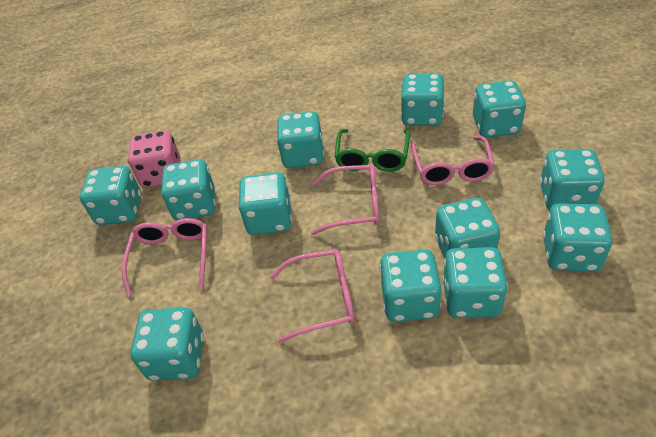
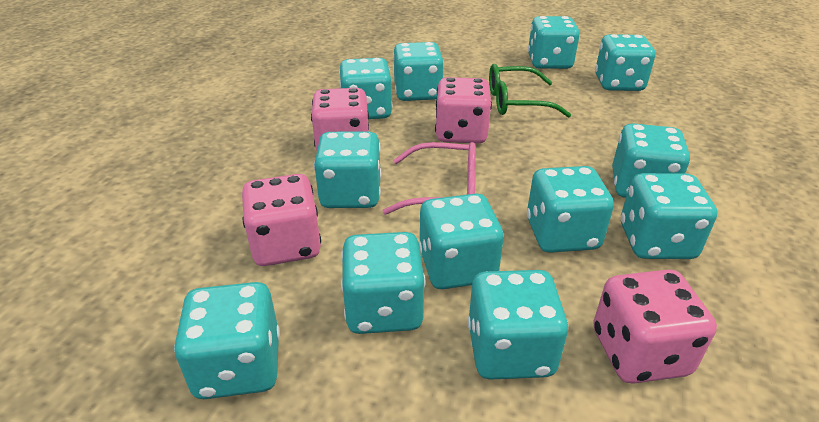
pink dice: 1 -> 4
pink glasses: 4 -> 1

